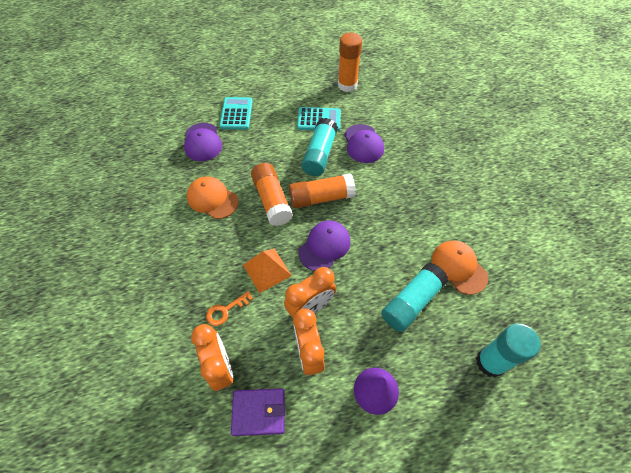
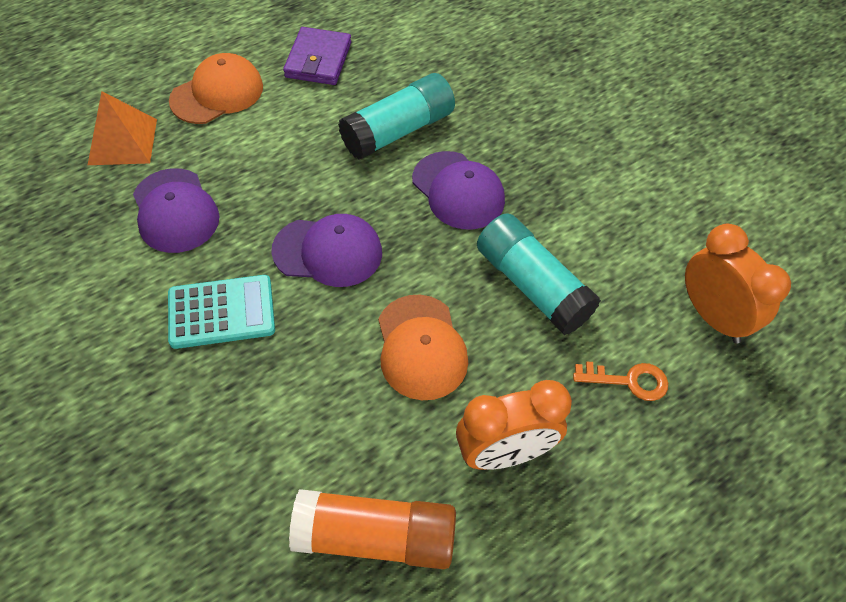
orange clock: 3 -> 2
orange glue stick: 3 -> 1
purple cone: 1 -> 0
turquoise calculator: 2 -> 1
turquoise glue stick: 3 -> 2

